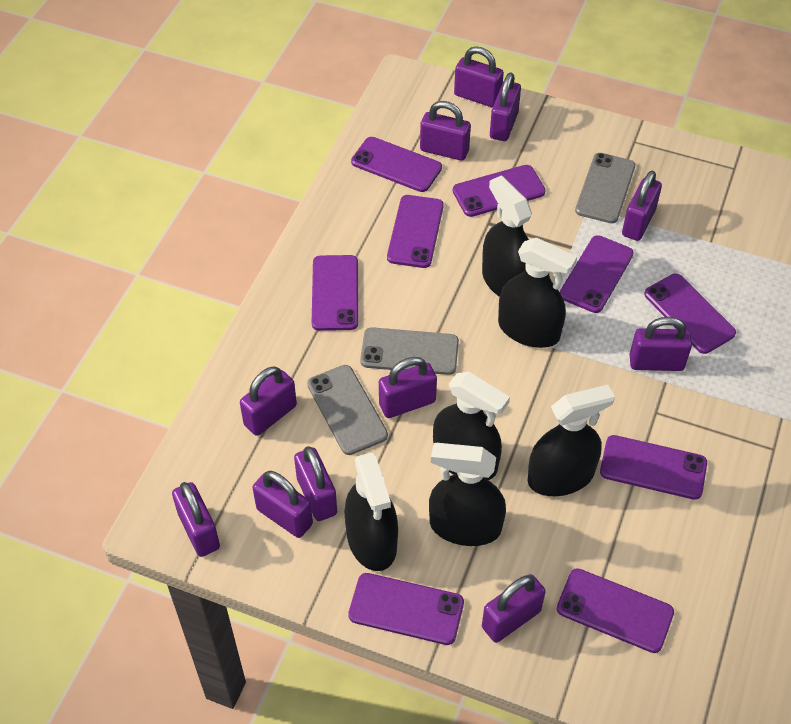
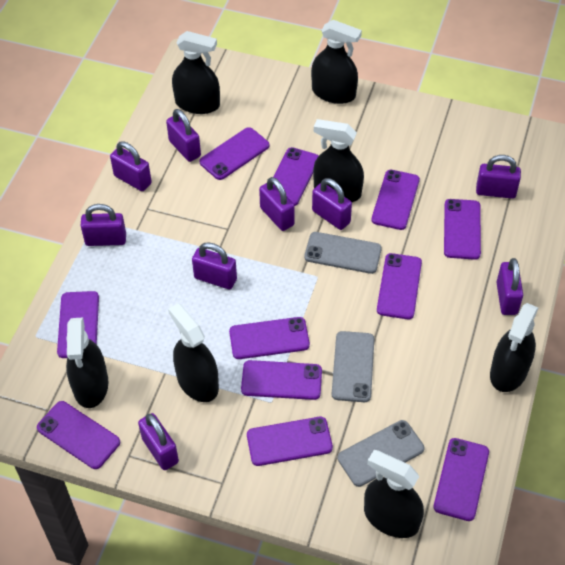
black spray bottle: 6 -> 7
purple padlock: 11 -> 9
purple phone: 9 -> 11

